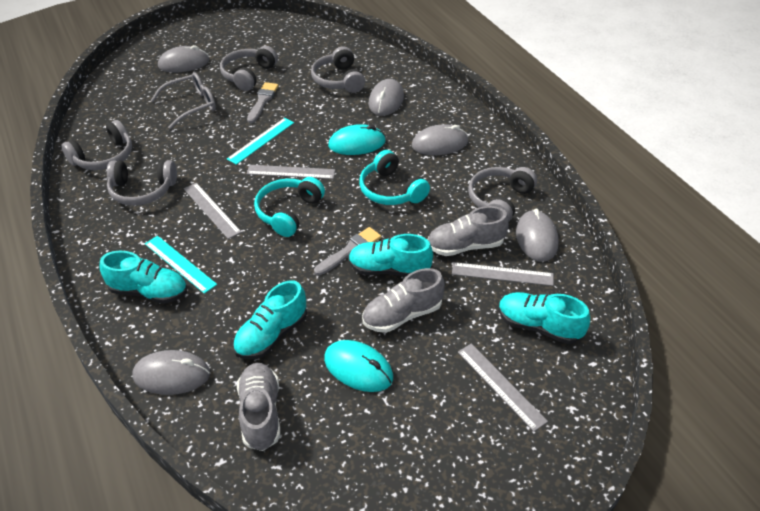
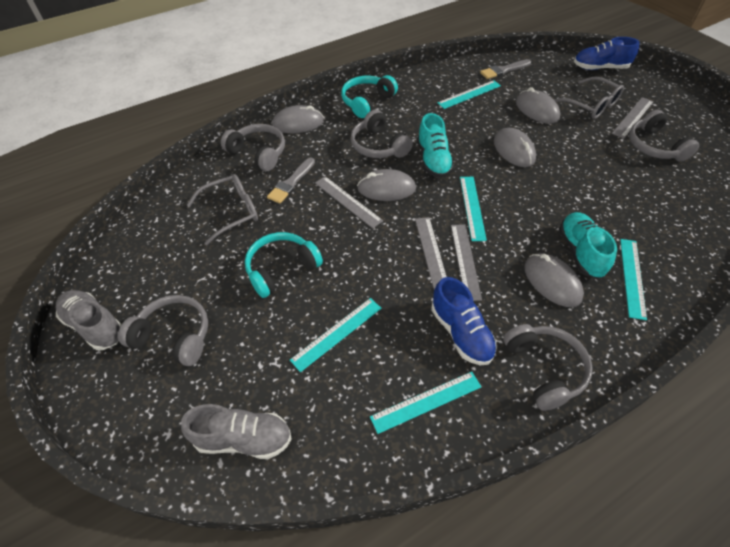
blue shoe: 0 -> 2
grey glasses: 1 -> 2
grey shoe: 3 -> 2
turquoise mouse: 2 -> 0
turquoise ruler: 2 -> 5
turquoise shoe: 4 -> 2

